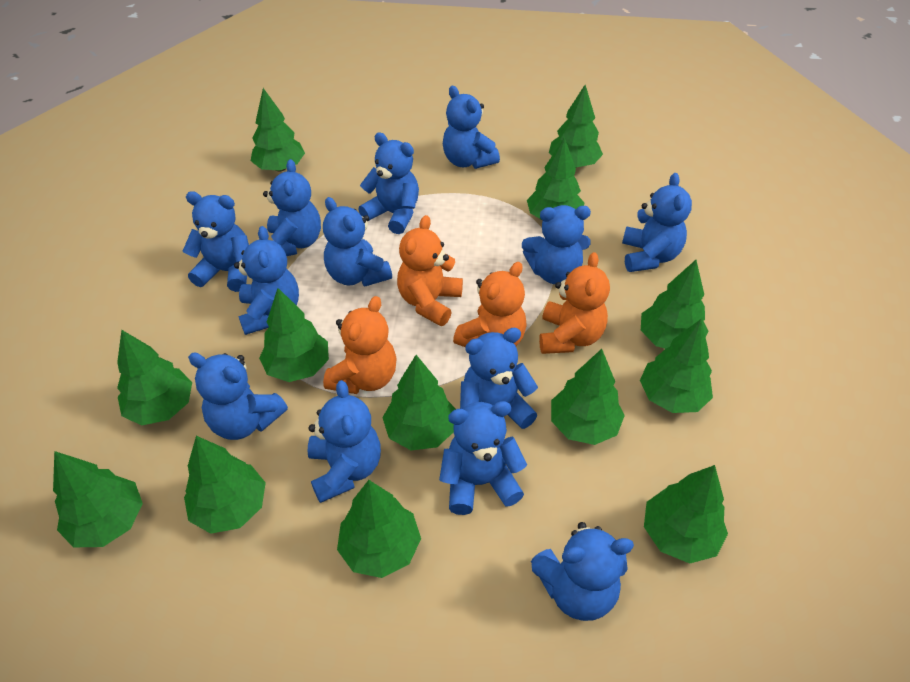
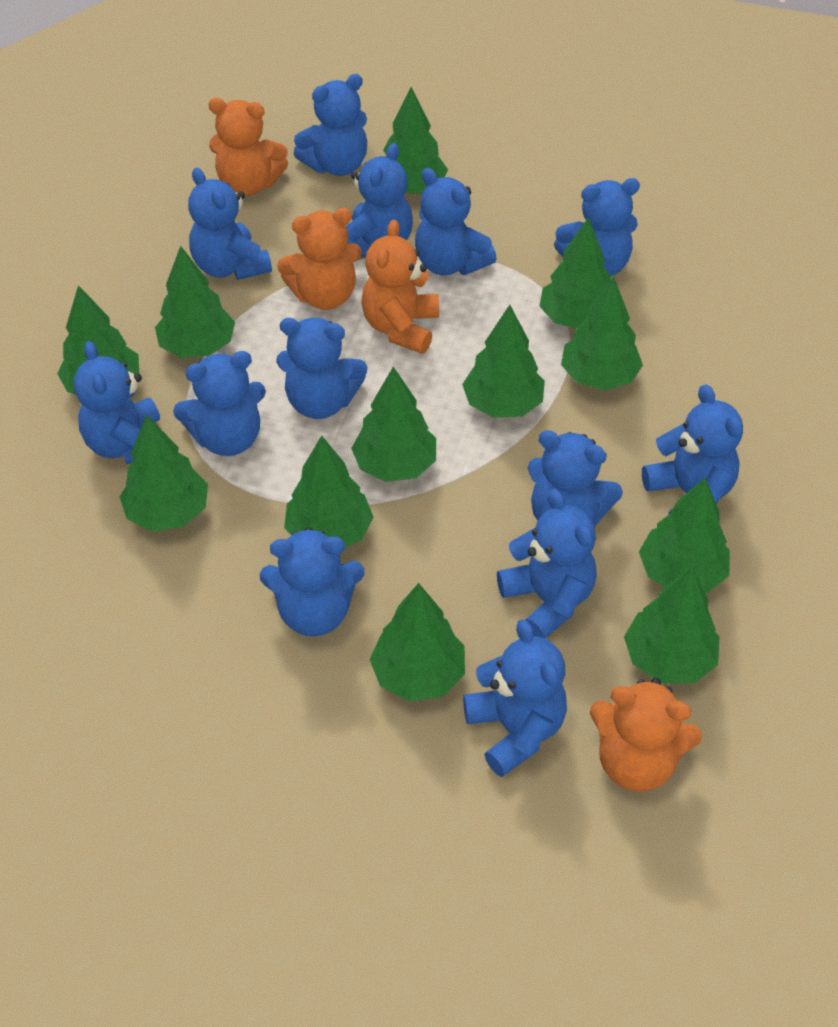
green tree: 13 -> 12

